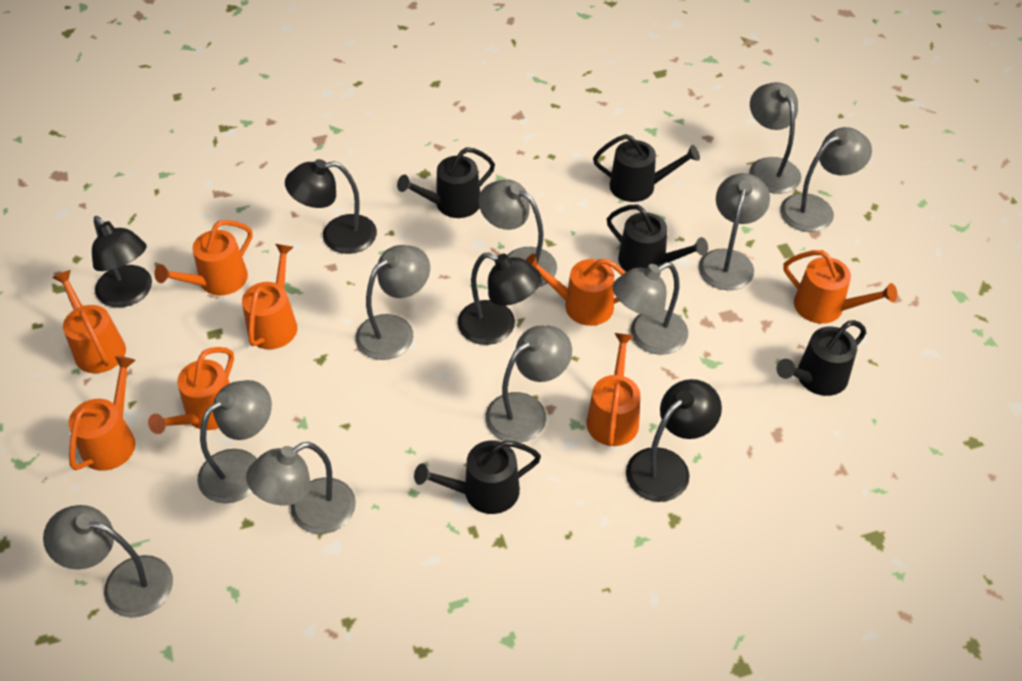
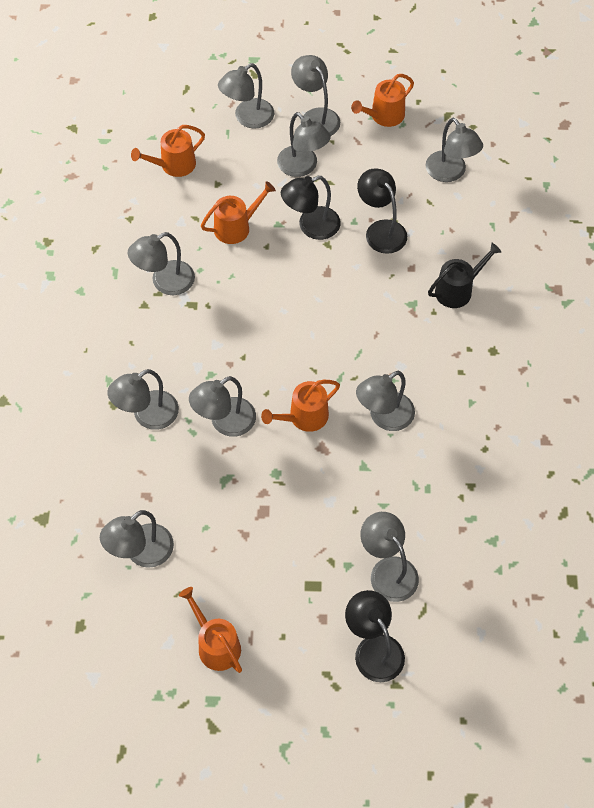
black lamp: 4 -> 3
black watering can: 5 -> 1
orange watering can: 8 -> 5

